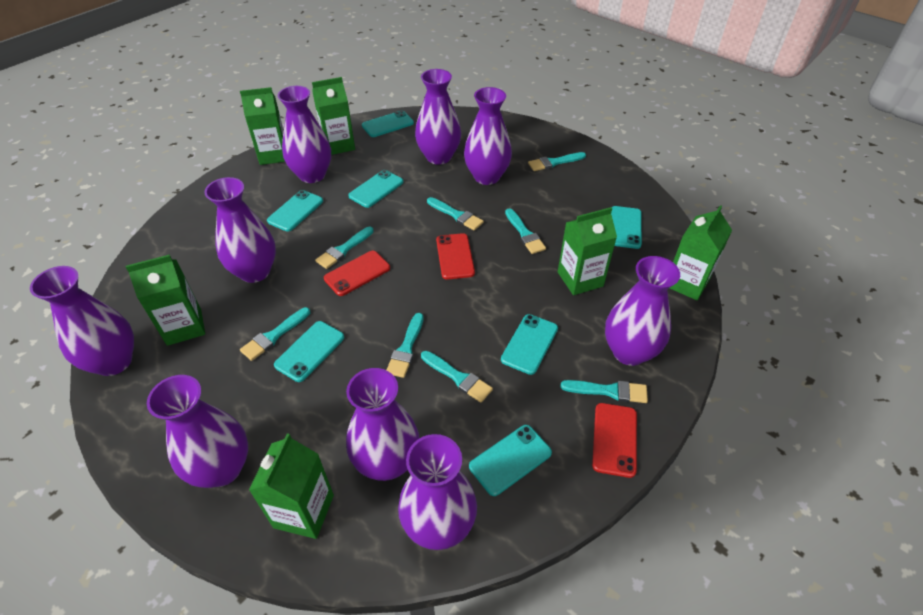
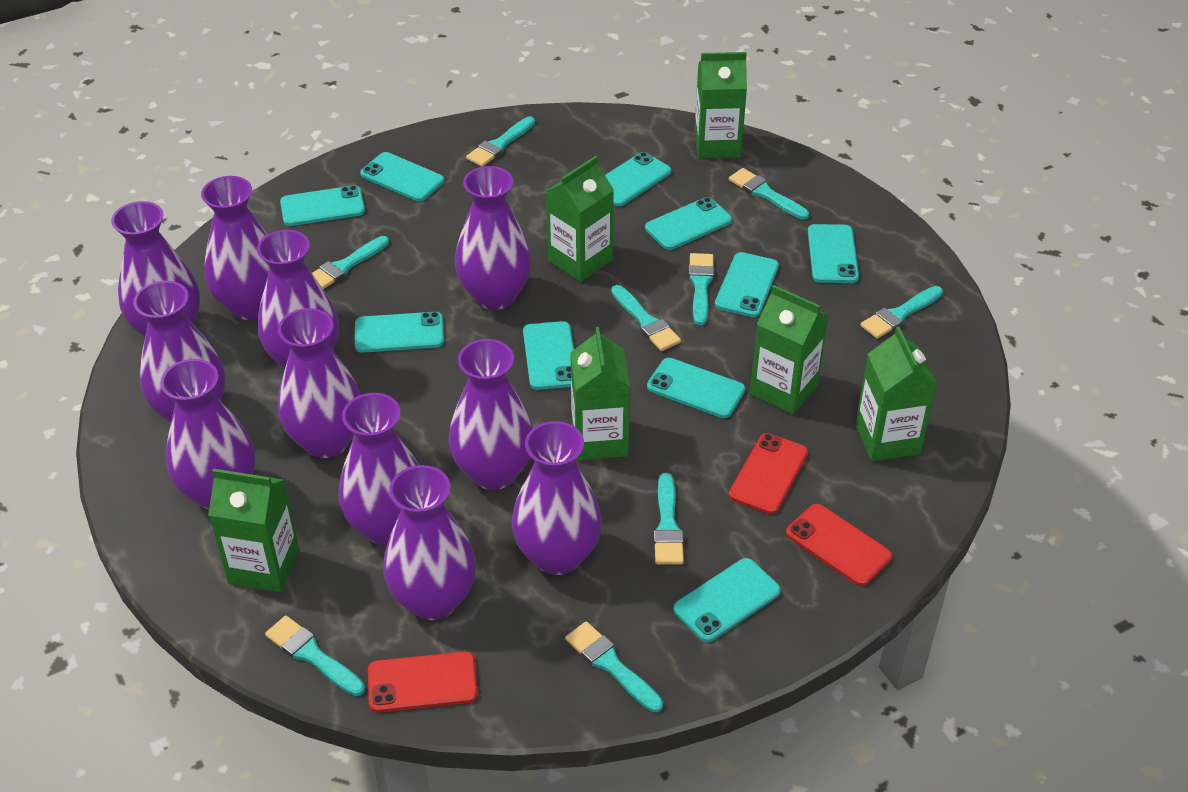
purple vase: 9 -> 11
turquoise brush: 8 -> 9
turquoise phone: 7 -> 10

